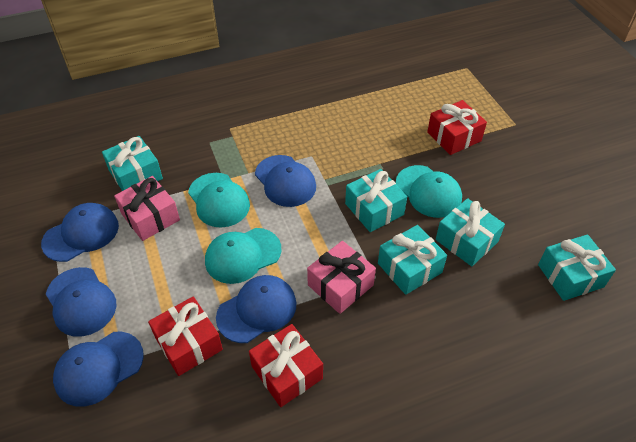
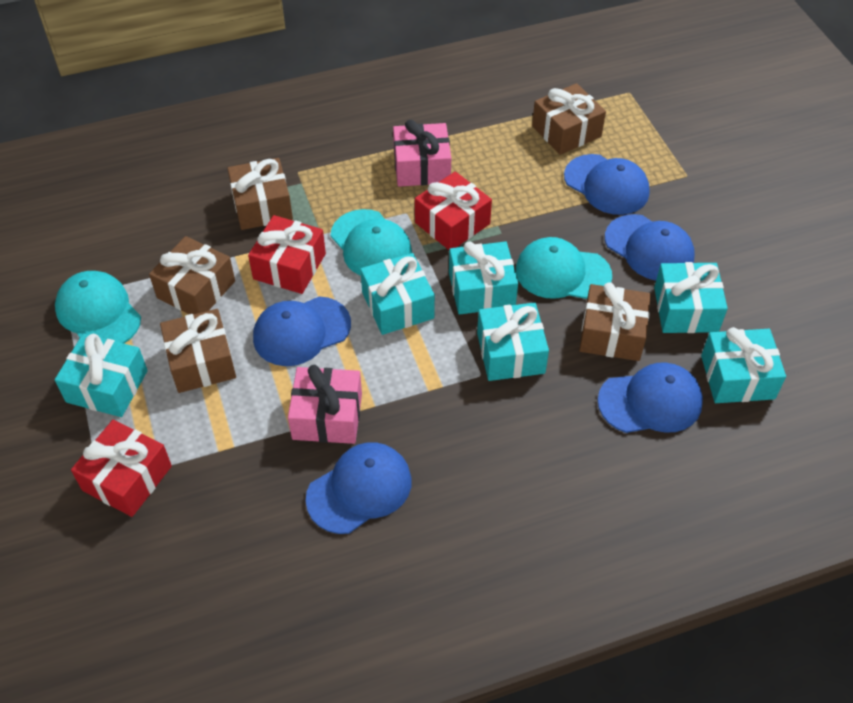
brown gift: 0 -> 5
turquoise gift: 5 -> 6

